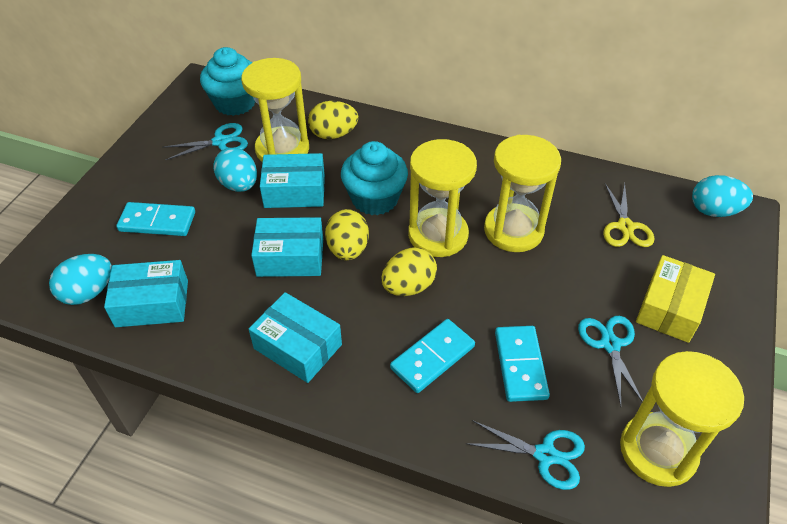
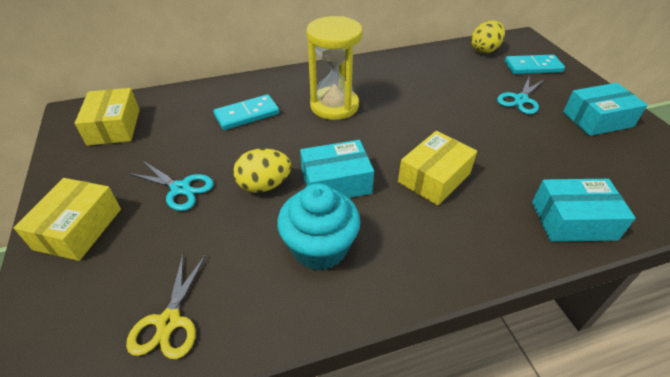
turquoise box: 4 -> 3
turquoise cupcake: 2 -> 1
turquoise domino: 3 -> 2
turquoise egg: 3 -> 0
turquoise scissors: 3 -> 2
yellow box: 1 -> 3
yellow egg: 3 -> 2
yellow hourglass: 4 -> 1

